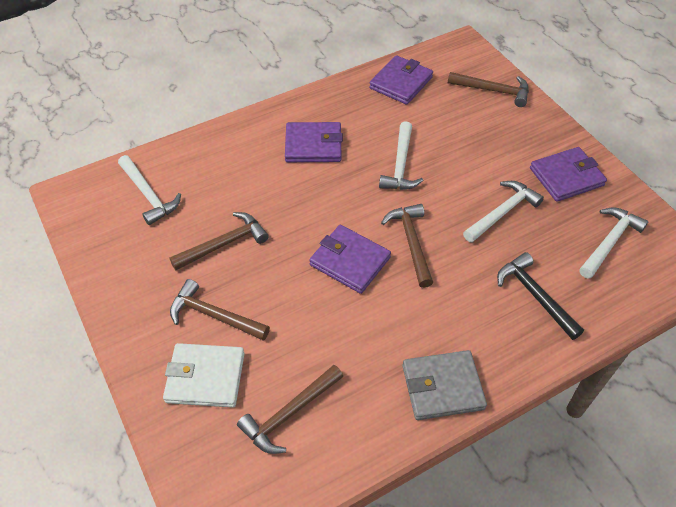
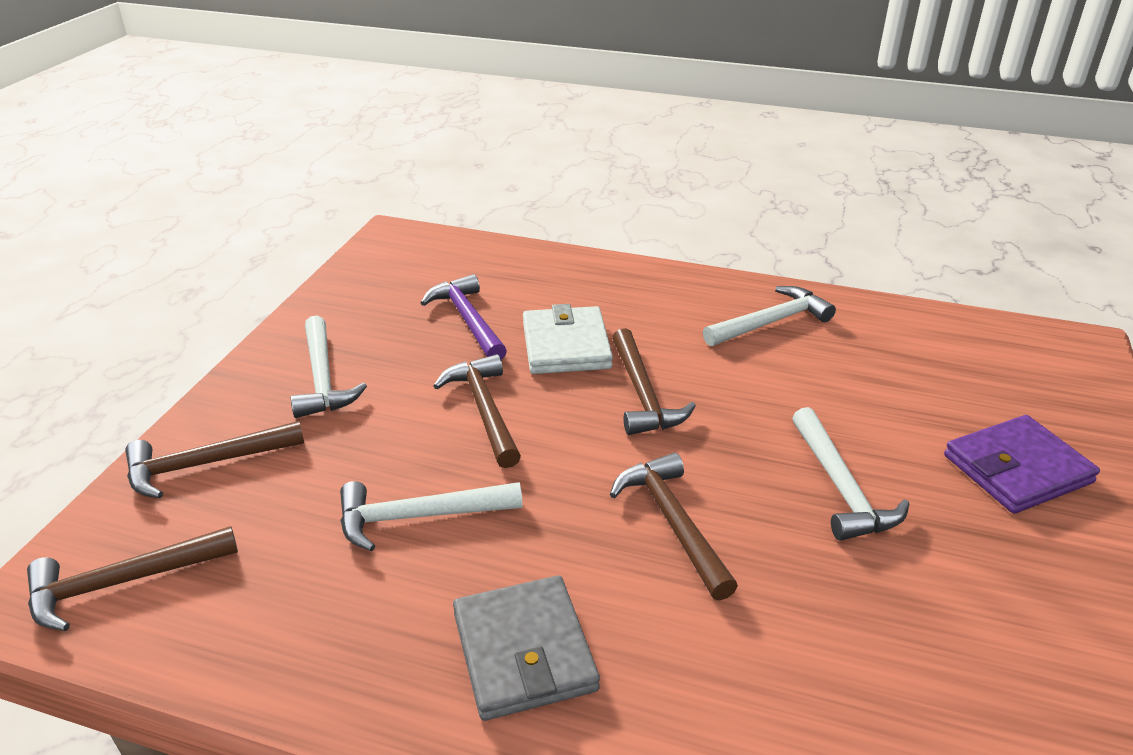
black hammer: 1 -> 0
purple hammer: 0 -> 1
purple wallet: 4 -> 1

